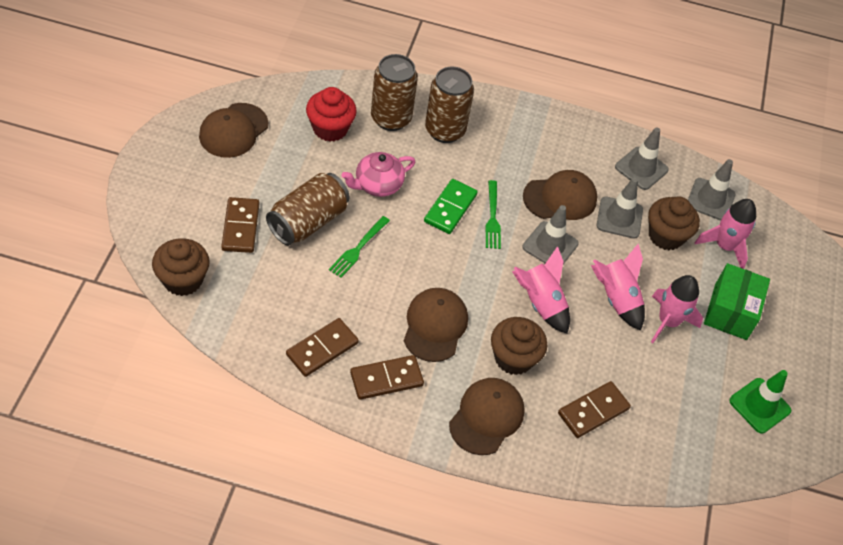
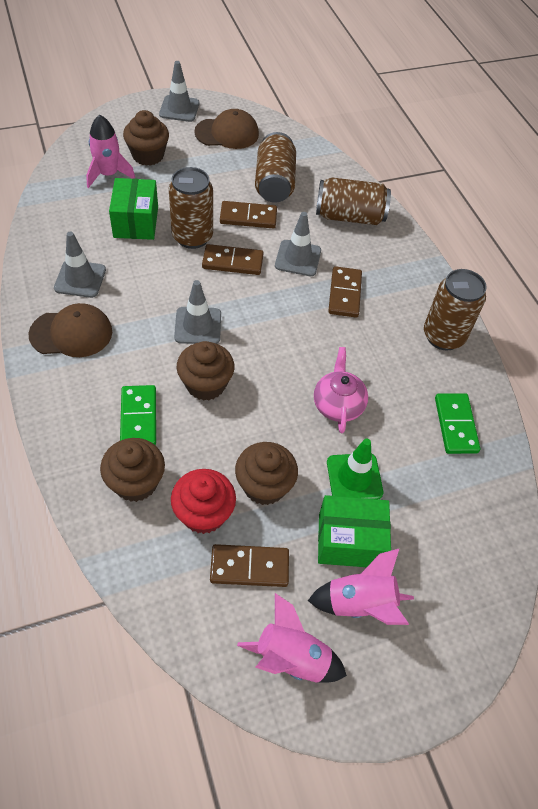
brown can: 3 -> 4
brown cap: 4 -> 2
brown cupcake: 3 -> 4
green box: 1 -> 2
green domino: 1 -> 2
green fork: 2 -> 0
pink rocket: 4 -> 3

